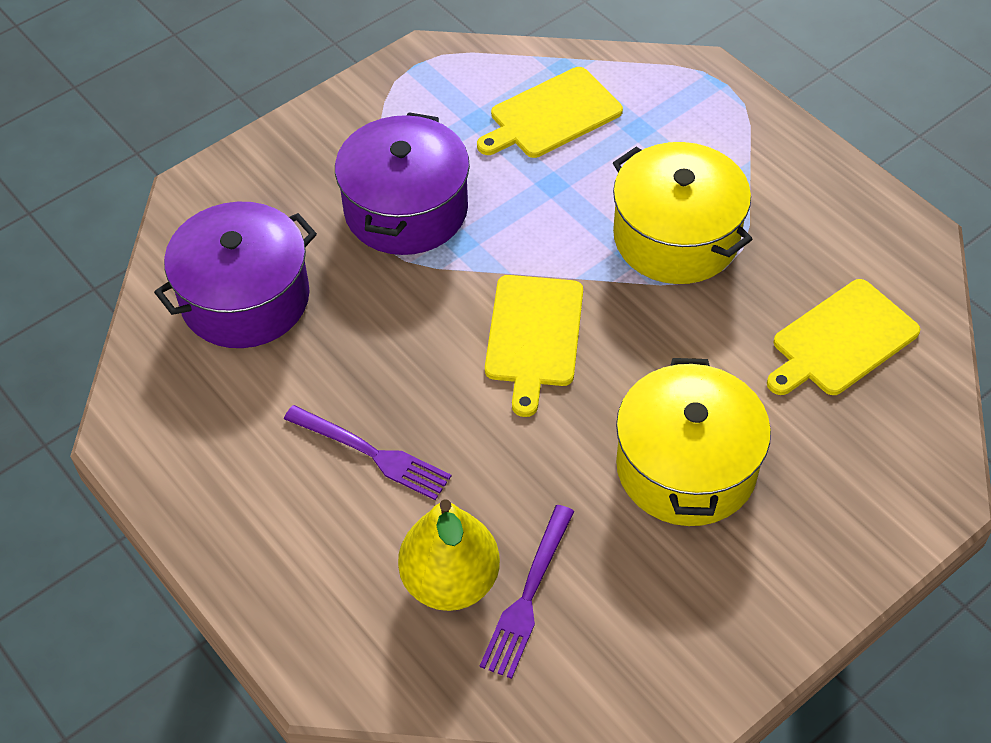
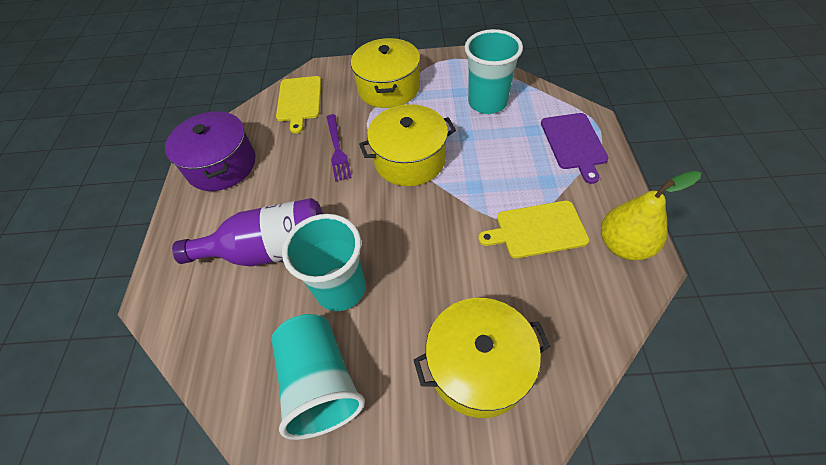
purple bottle: 0 -> 1
purple cutting board: 0 -> 1
purple fork: 2 -> 1
purple pot: 2 -> 1
turquoise cup: 0 -> 3
yellow cutting board: 3 -> 2
yellow pot: 2 -> 3

